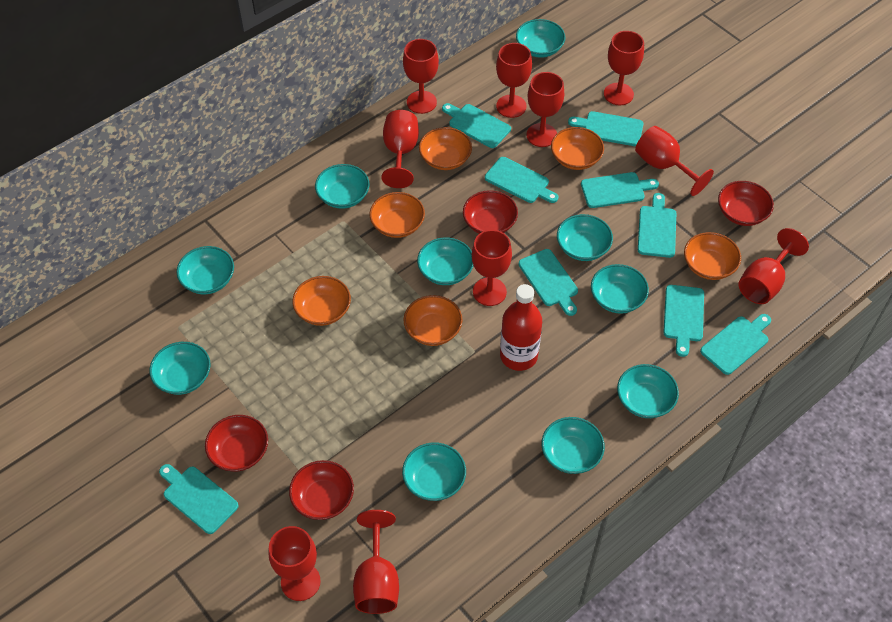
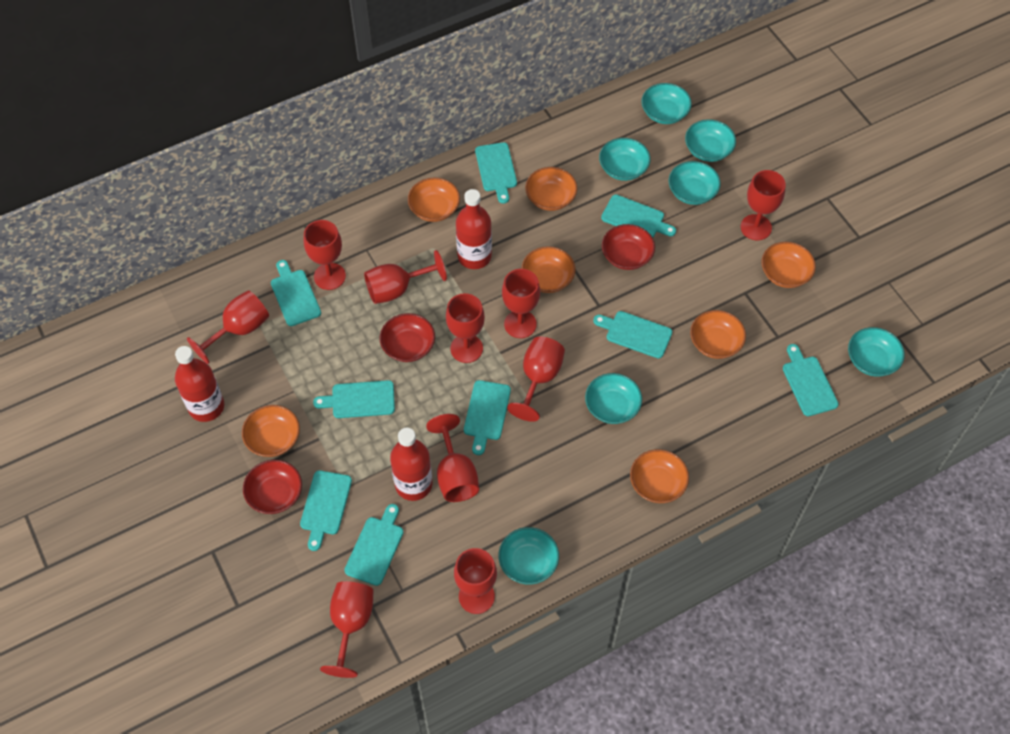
orange bowl: 6 -> 7
red bottle: 1 -> 3
red bowl: 4 -> 3
turquoise bowl: 10 -> 7

